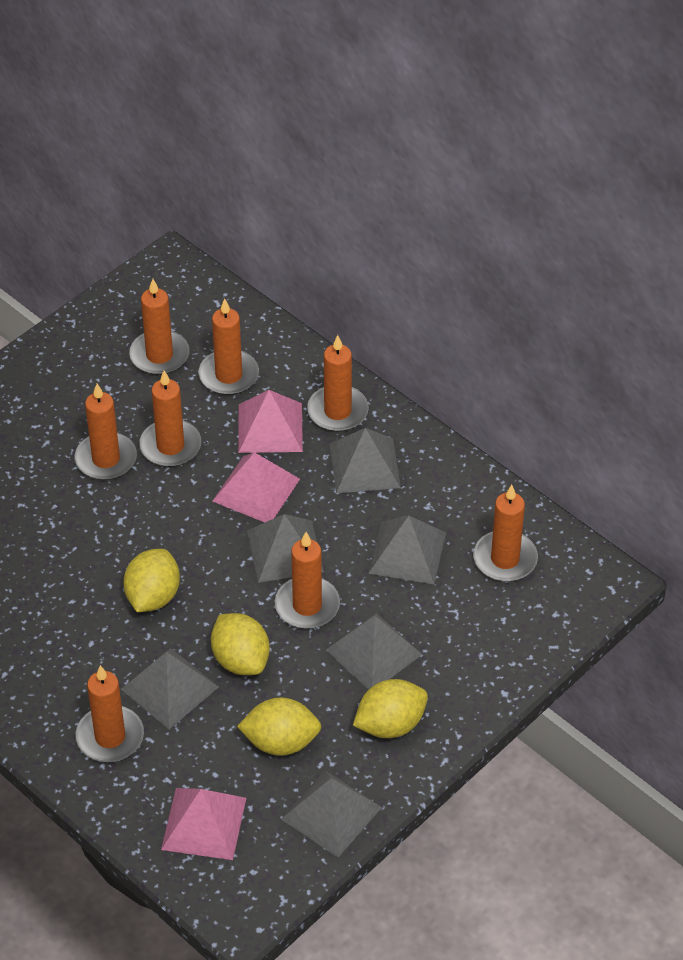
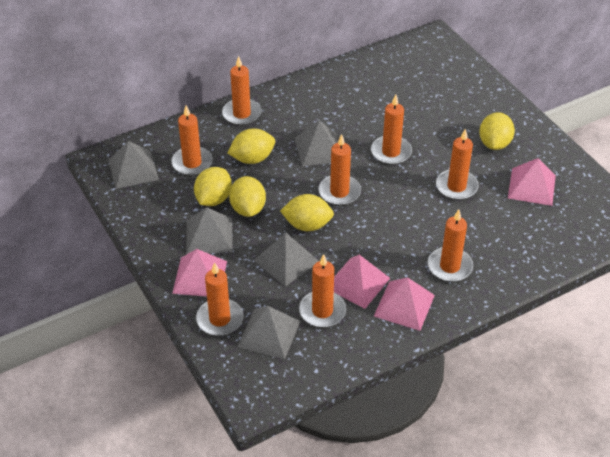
grey pyramid: 6 -> 5
pink pyramid: 3 -> 4
yellow lemon: 4 -> 5

